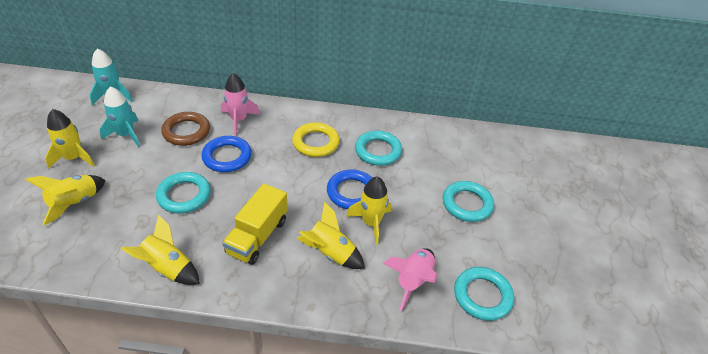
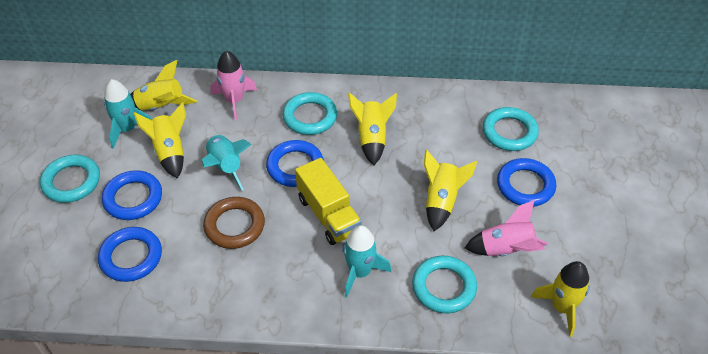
blue ring: 2 -> 4
turquoise rocket: 2 -> 3
yellow ring: 1 -> 0

